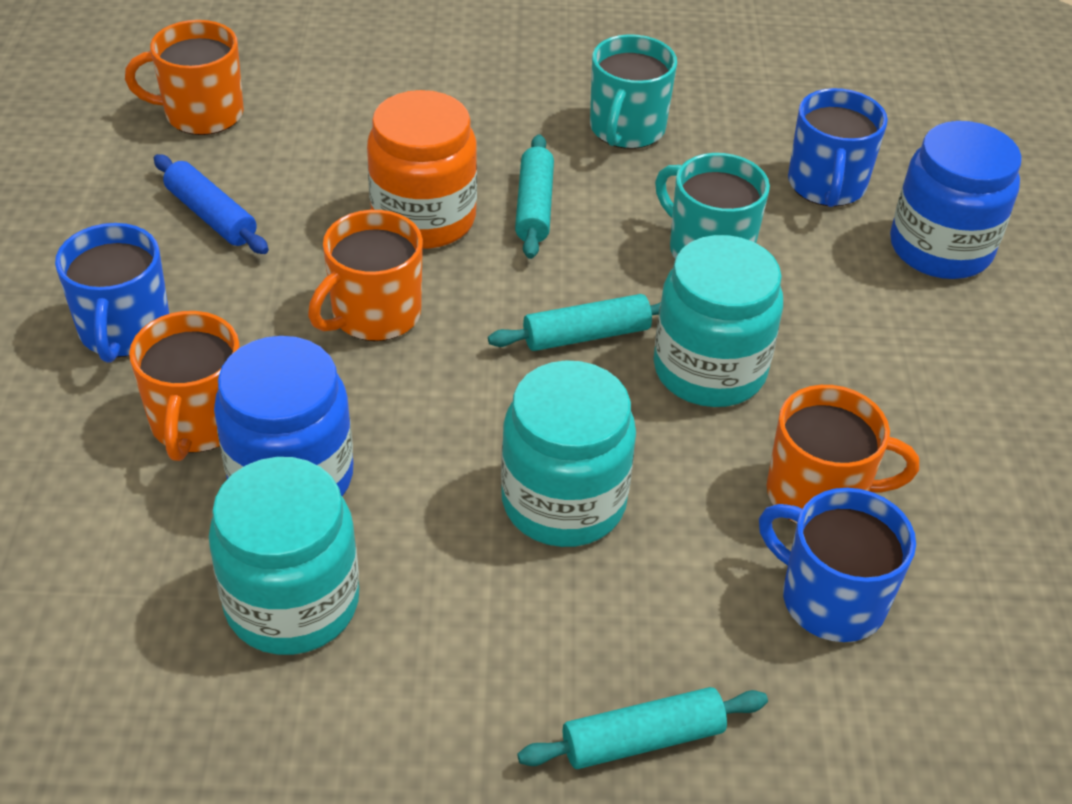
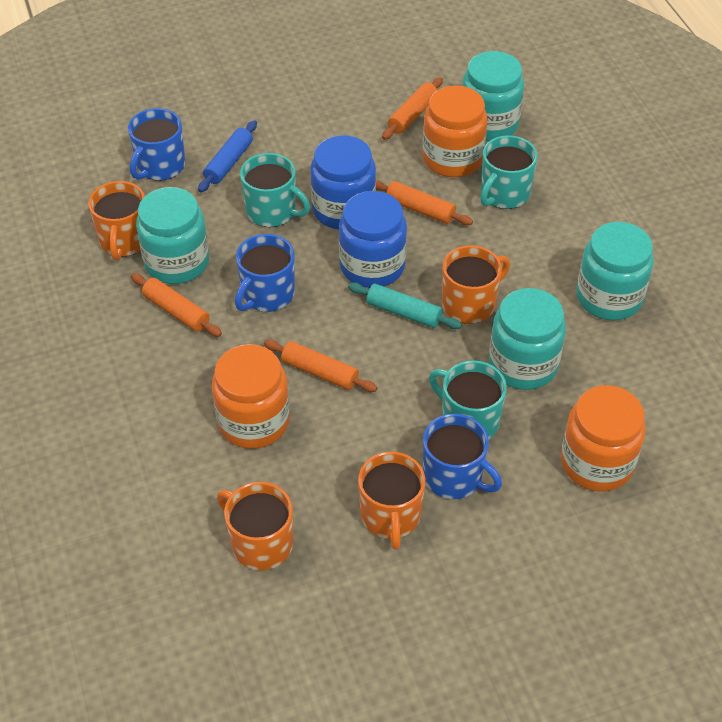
orange jar: 1 -> 3
orange rolling pin: 0 -> 4
turquoise jar: 3 -> 4
turquoise mug: 2 -> 3
turquoise rolling pin: 3 -> 1

